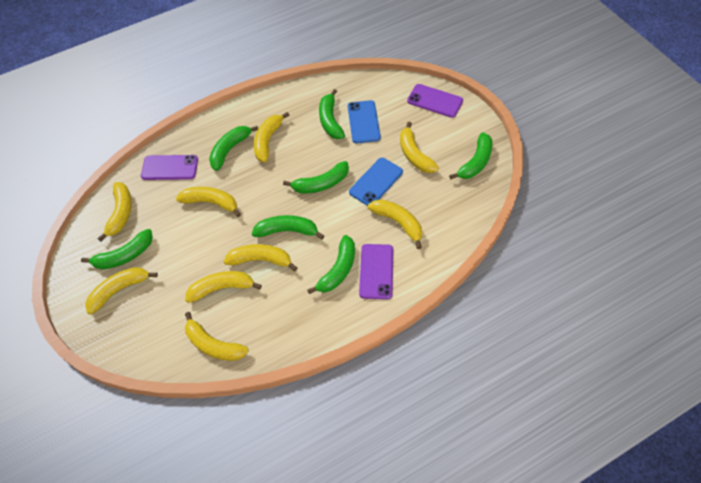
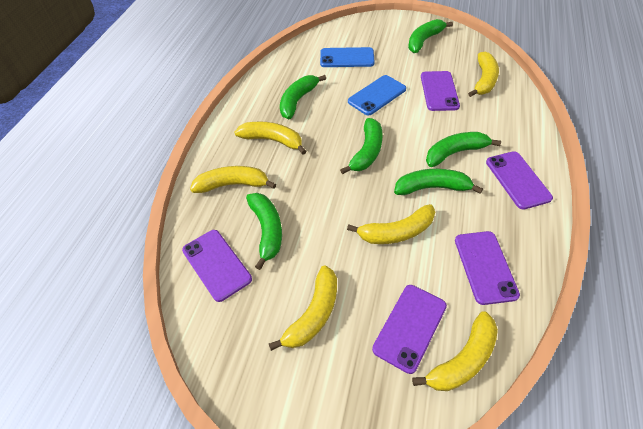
green banana: 7 -> 6
purple phone: 3 -> 5
yellow banana: 9 -> 6

